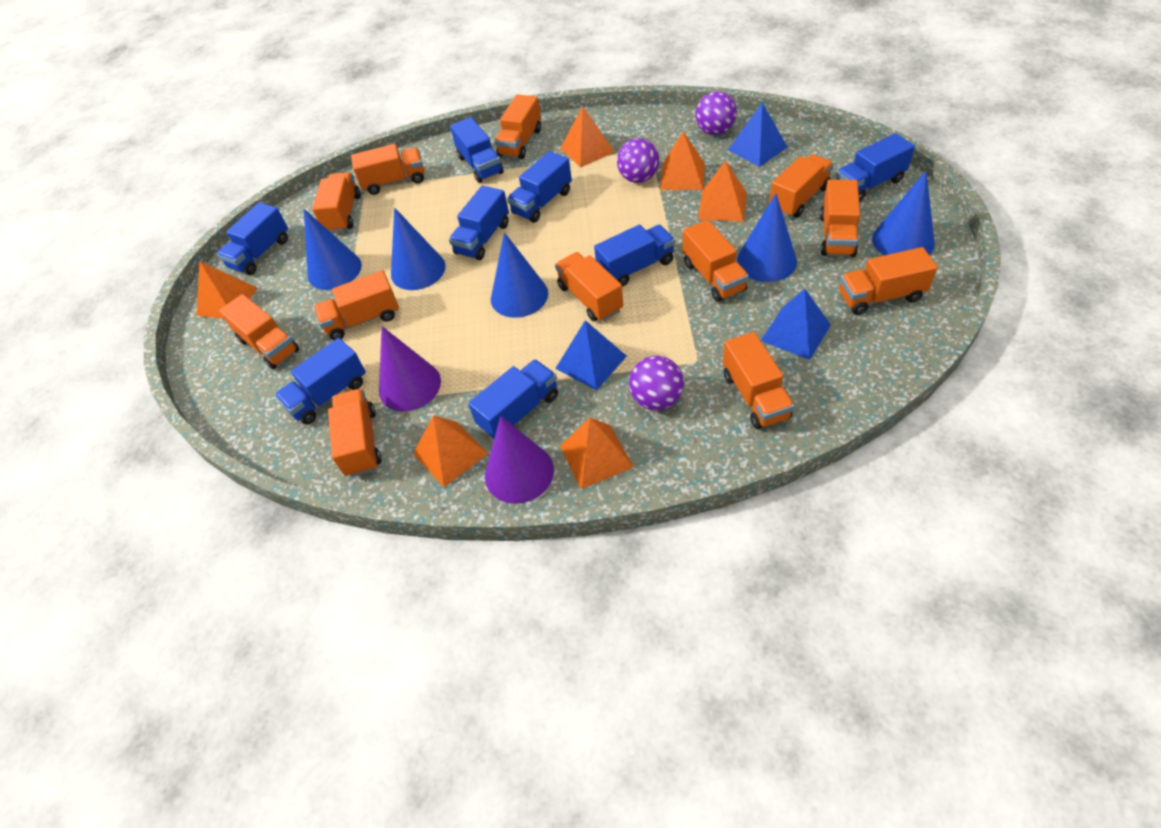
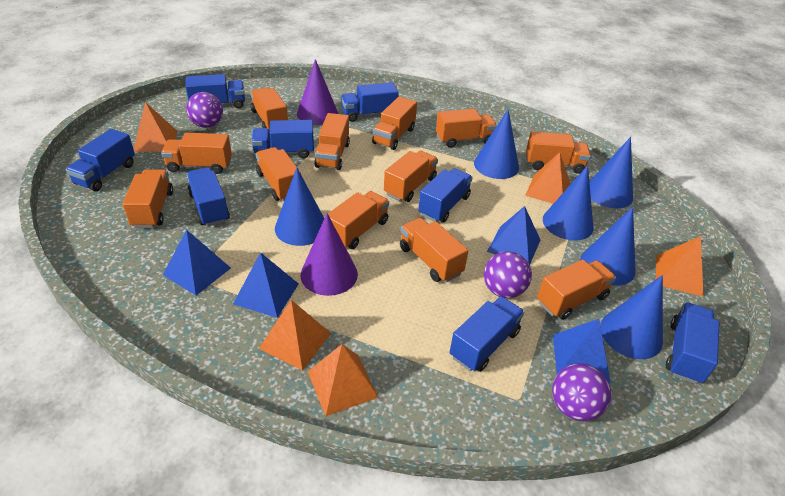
blue cone: 5 -> 6
blue pyramid: 3 -> 4
orange pyramid: 6 -> 5

